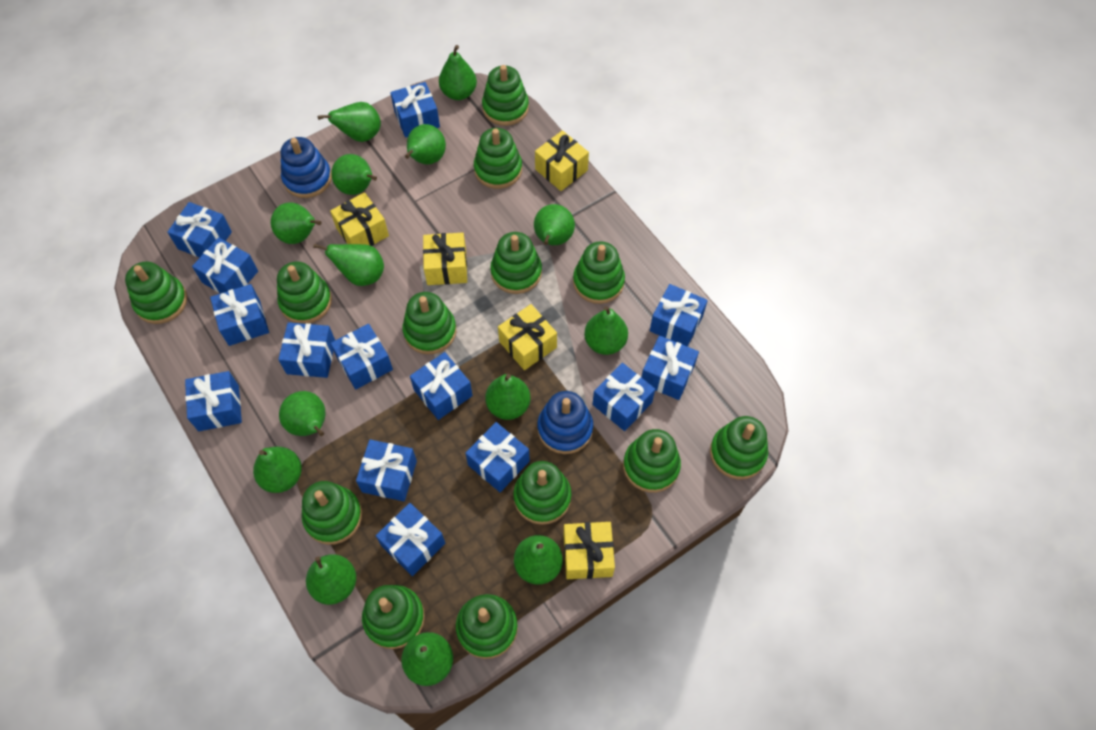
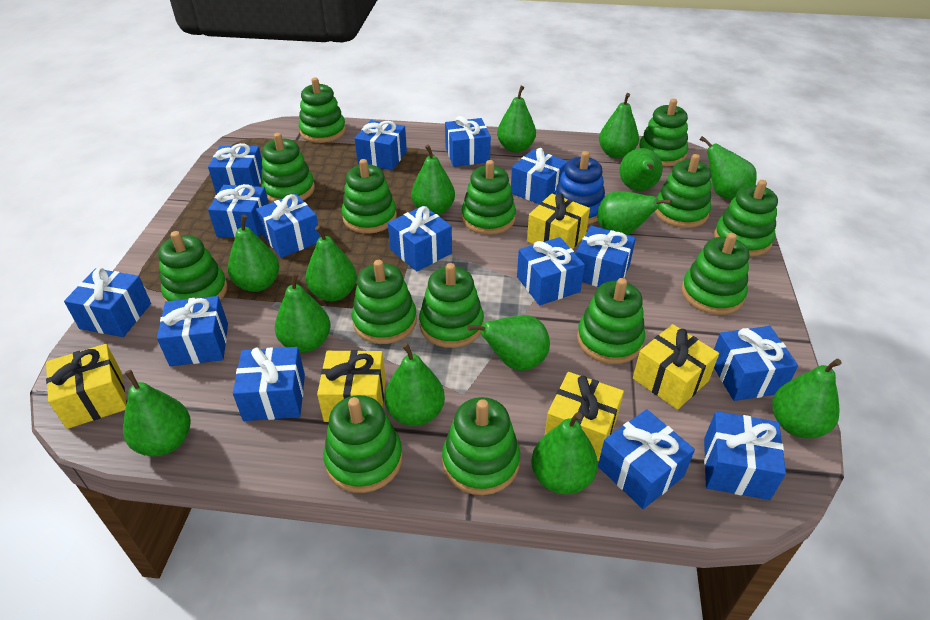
blue gift: 14 -> 15
blue stacking toy: 2 -> 1
green stacking toy: 13 -> 14

